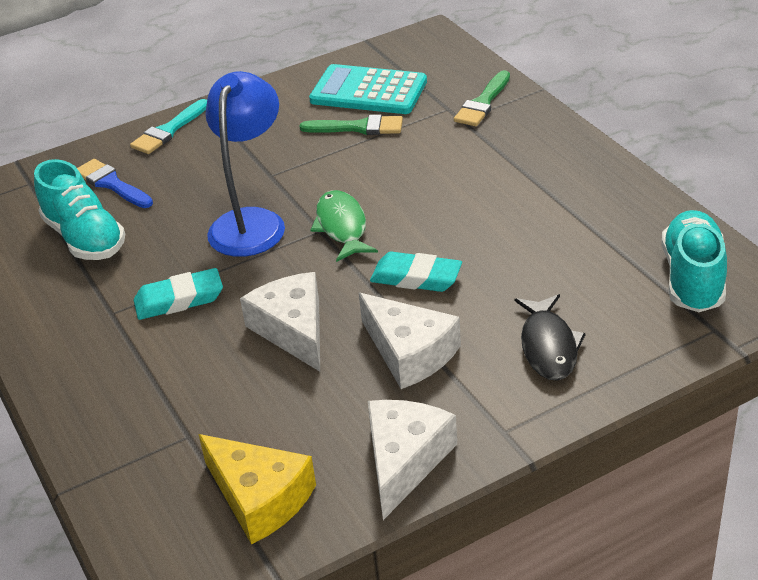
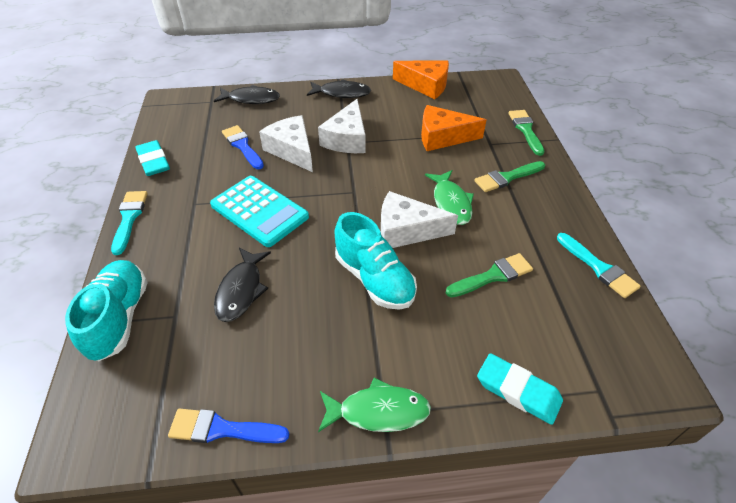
black fish: 1 -> 3
blue brush: 1 -> 2
blue lamp: 1 -> 0
green brush: 2 -> 3
green fish: 1 -> 2
orange cheese: 0 -> 2
turquoise brush: 1 -> 2
yellow cheese: 1 -> 0

